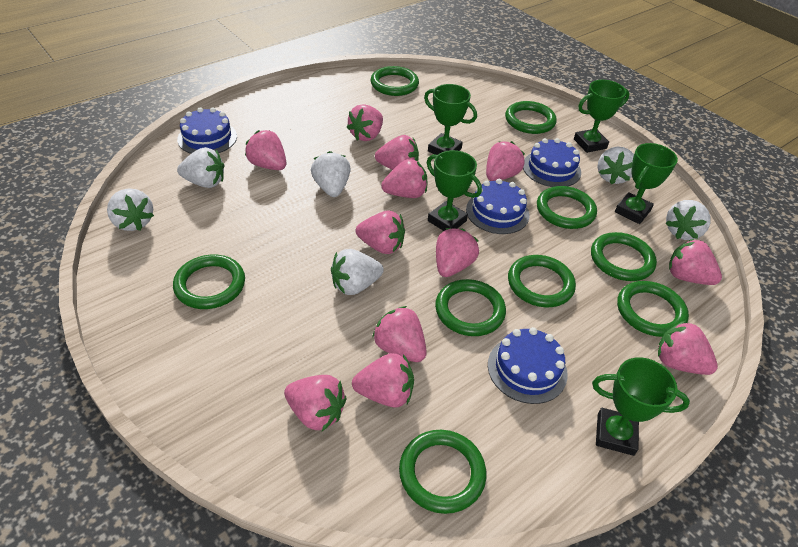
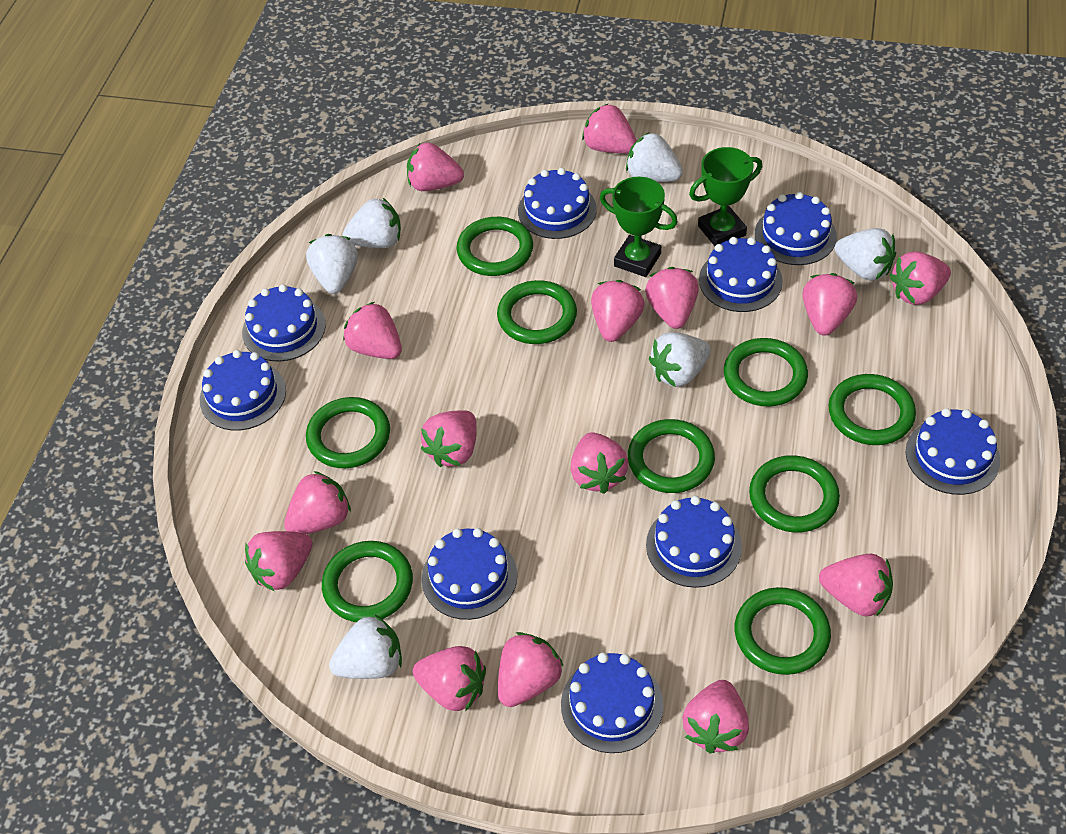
blue cake: 4 -> 9
green trophy: 5 -> 2
pink strawberry: 12 -> 15

